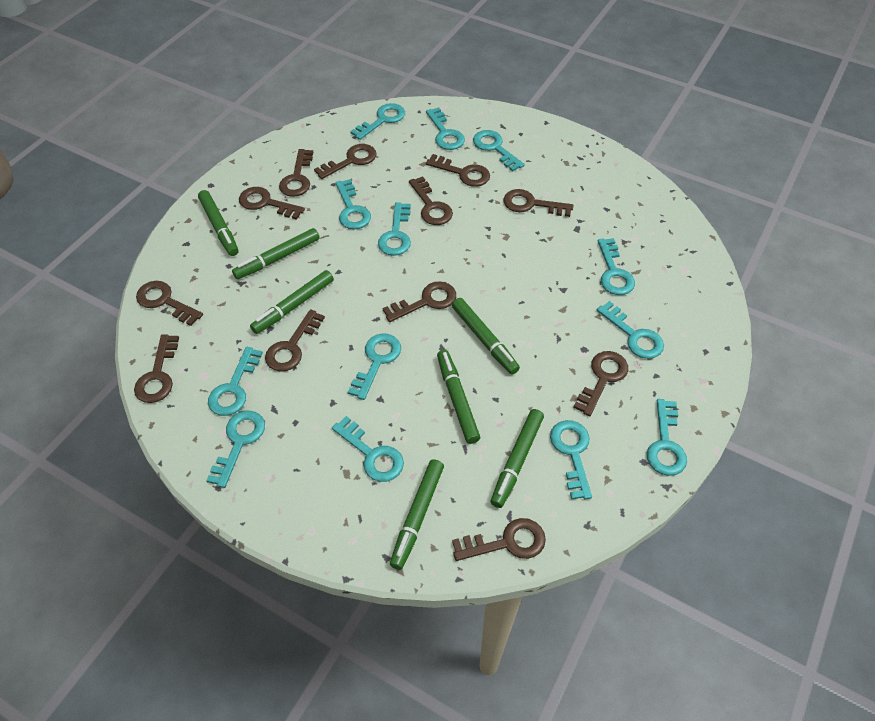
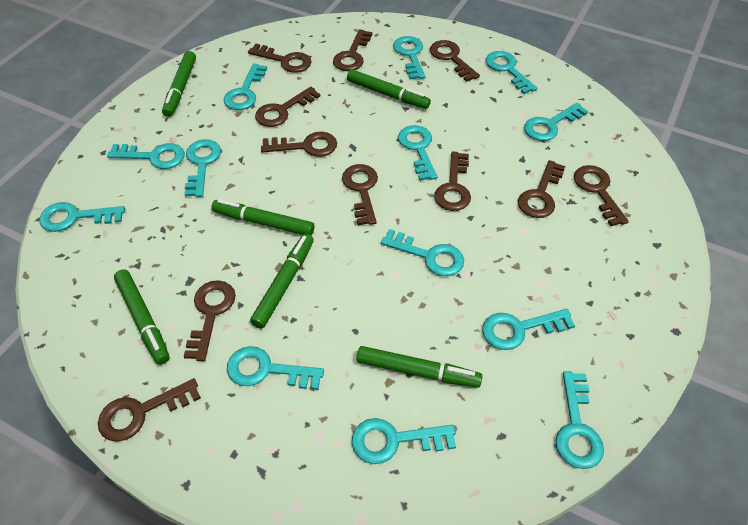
brown key: 12 -> 11
green marker: 7 -> 6

